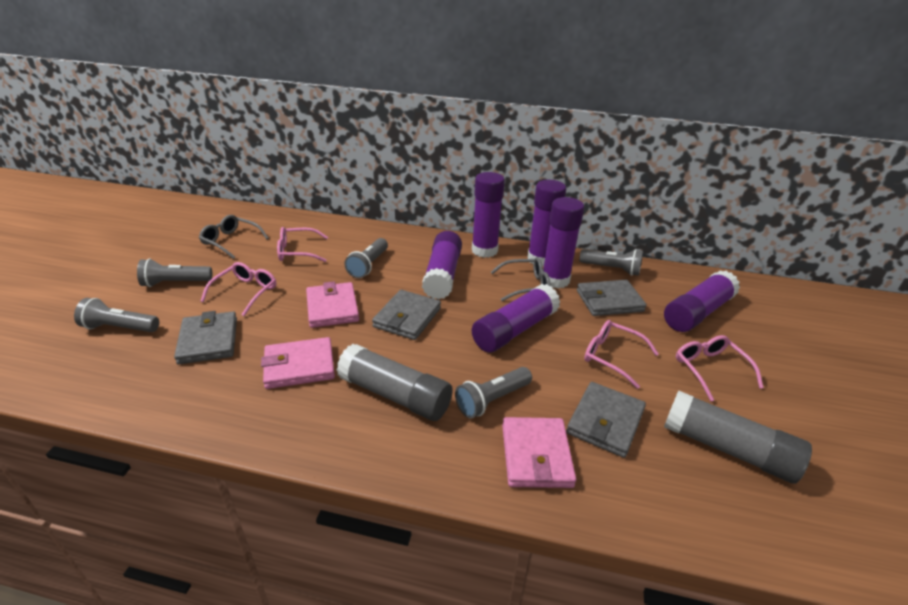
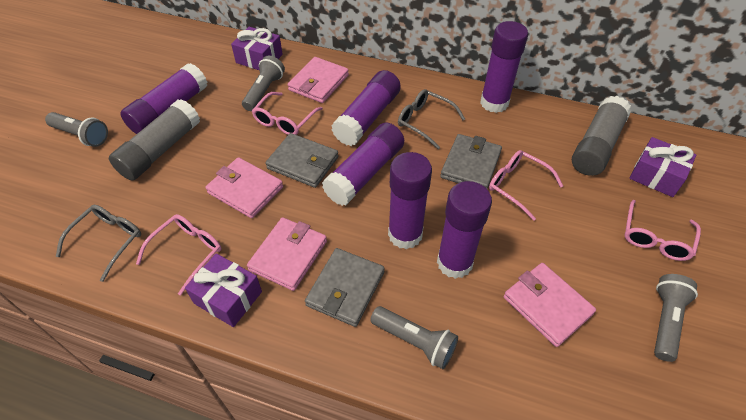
grey flashlight: 5 -> 4
grey wallet: 4 -> 3
pink wallet: 3 -> 4
purple gift: 0 -> 3

